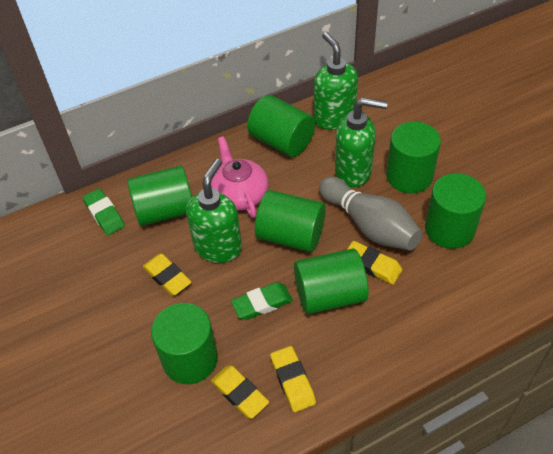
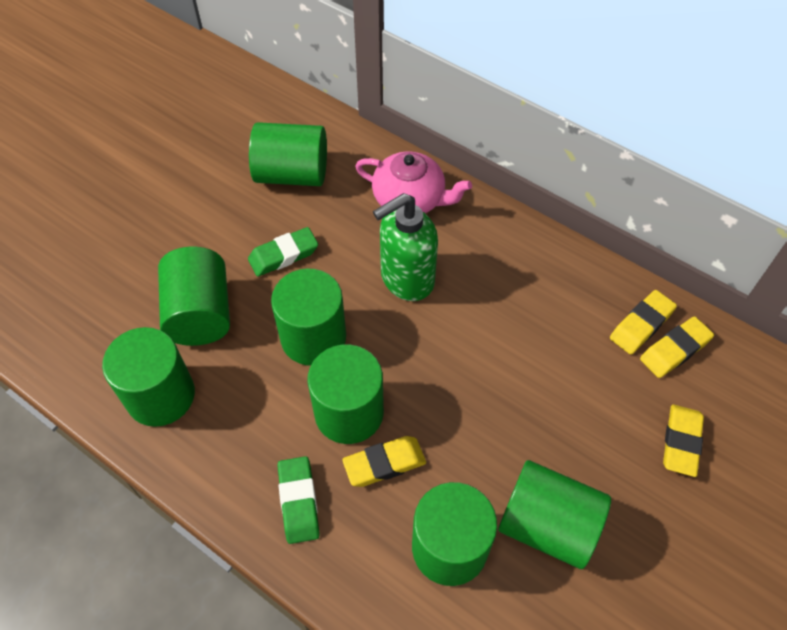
green soap dispenser: 3 -> 1
grey bowling pin: 1 -> 0

